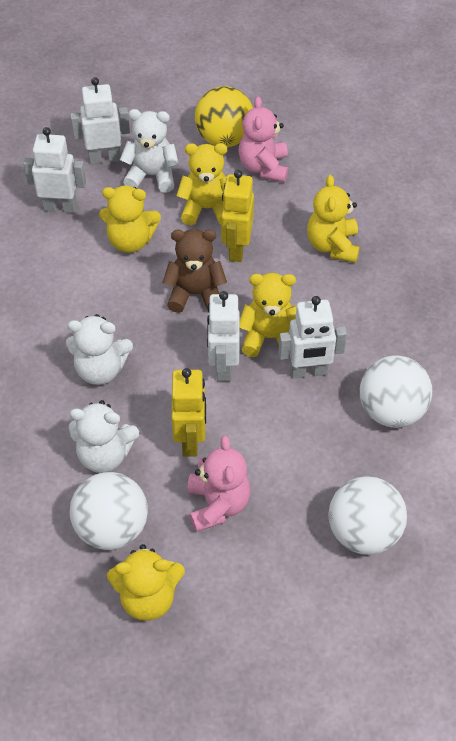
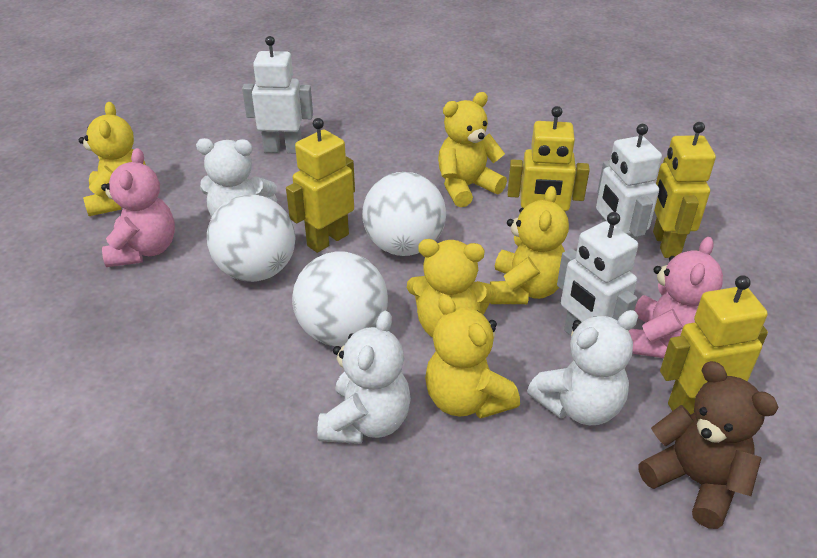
white robot: 4 -> 3
yellow ball: 1 -> 0
yellow robot: 2 -> 4

